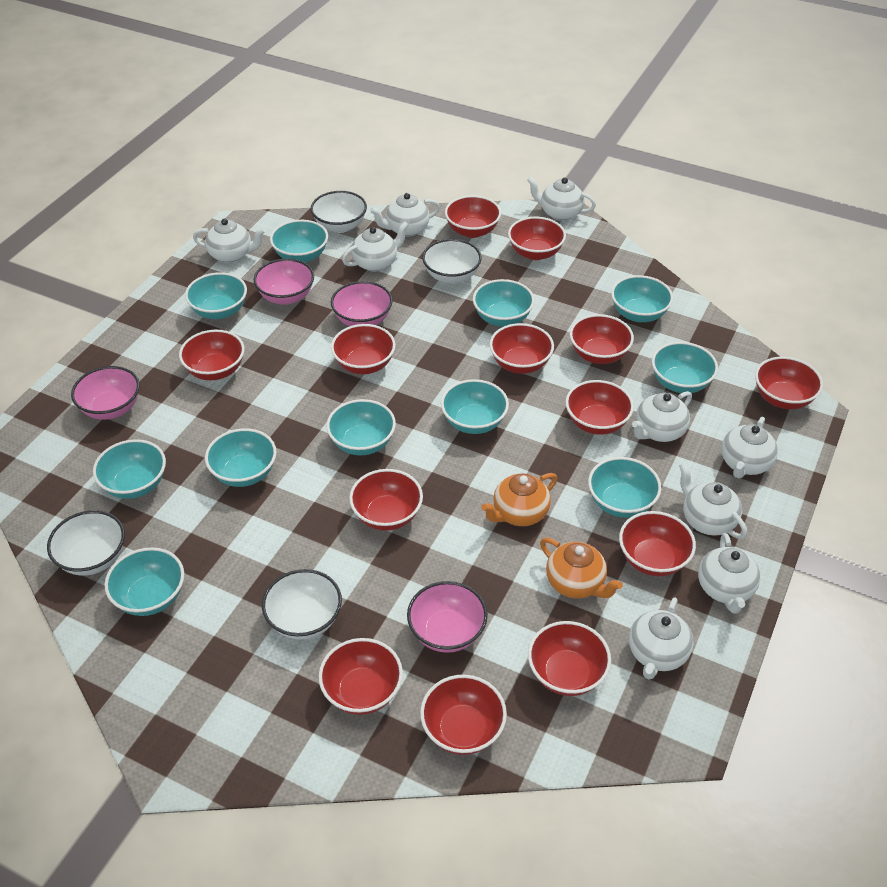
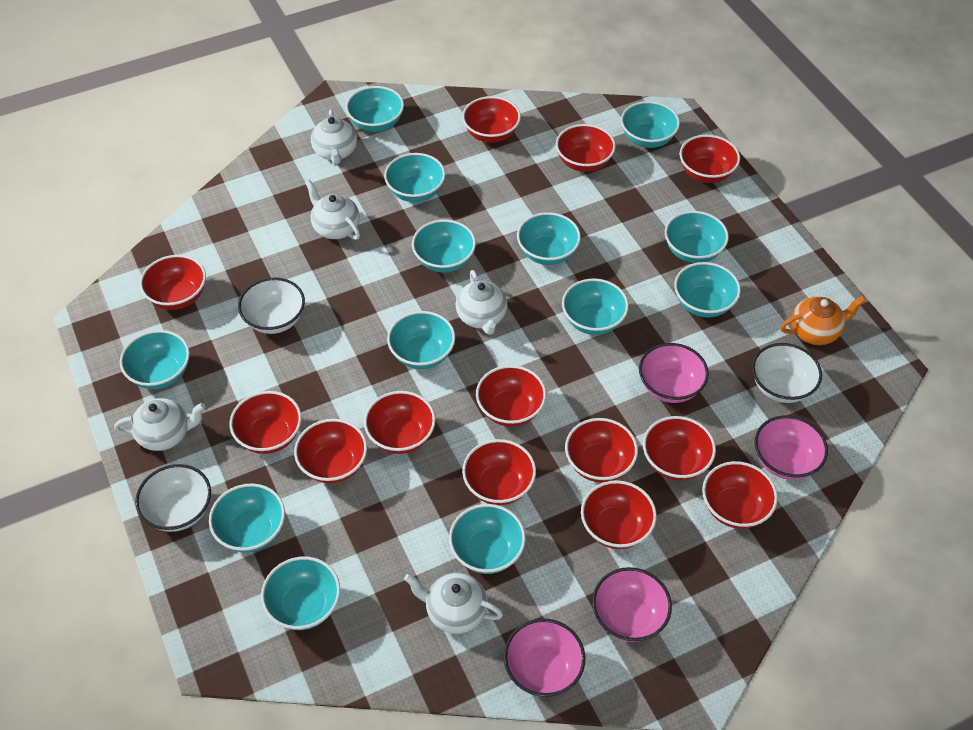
orange teapot: 2 -> 1
turquoise bowl: 11 -> 13
white bowl: 4 -> 3
white teapot: 9 -> 5

